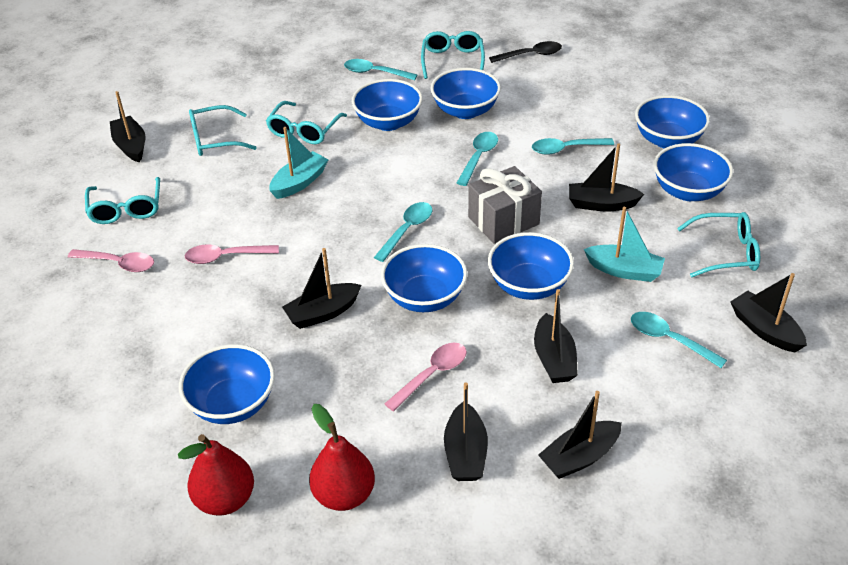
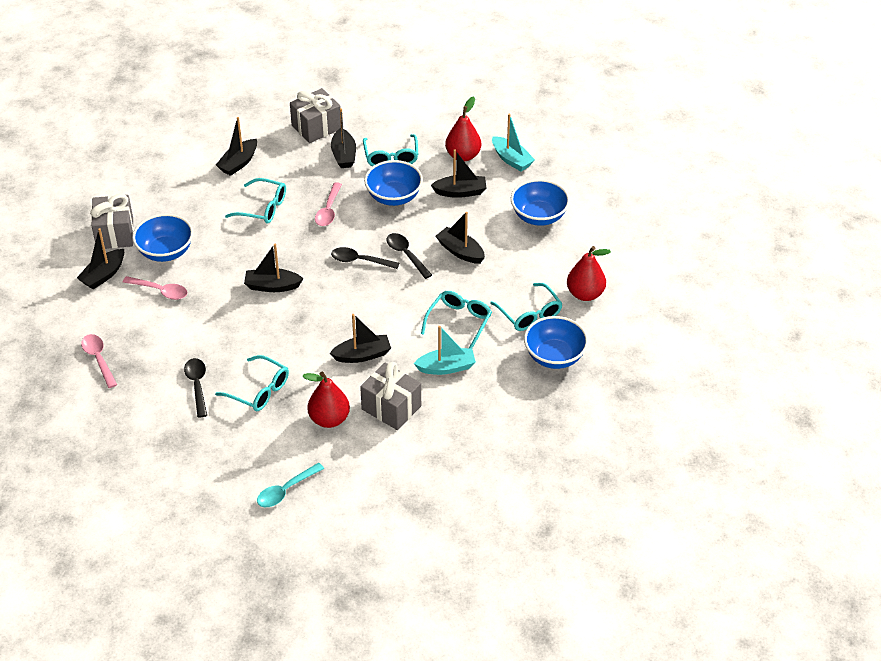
black spoon: 1 -> 3
blue bowl: 7 -> 4
grey gift: 1 -> 3
red pear: 2 -> 3
turquoise spoon: 5 -> 1

